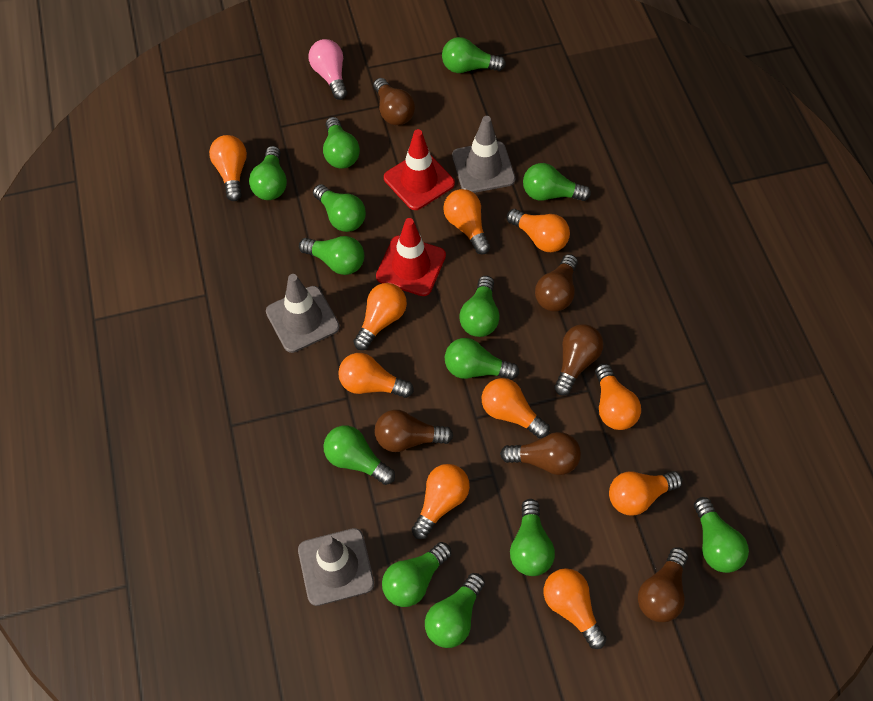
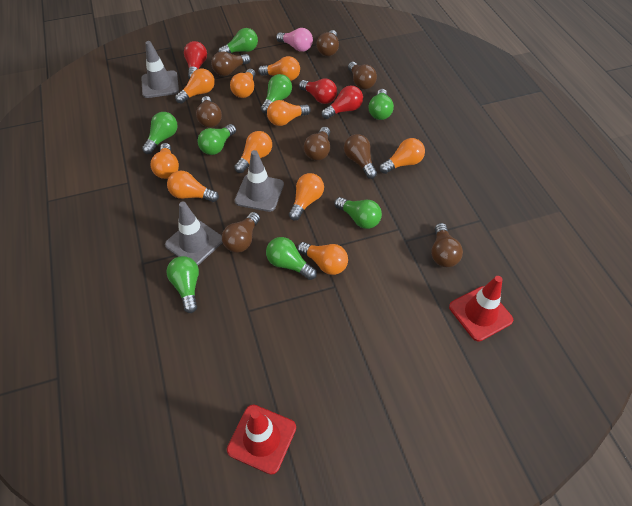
brown light bulb: 6 -> 8
green light bulb: 13 -> 8
red light bulb: 0 -> 3

